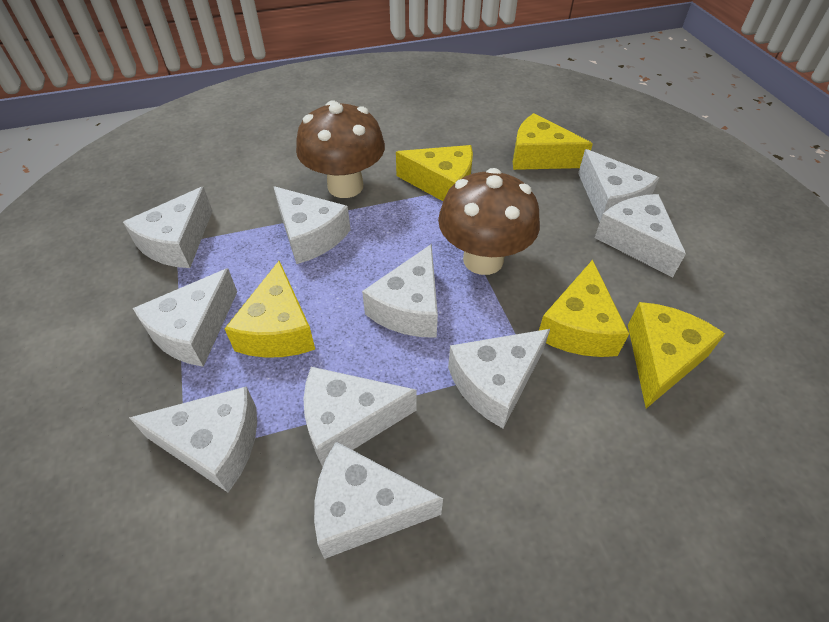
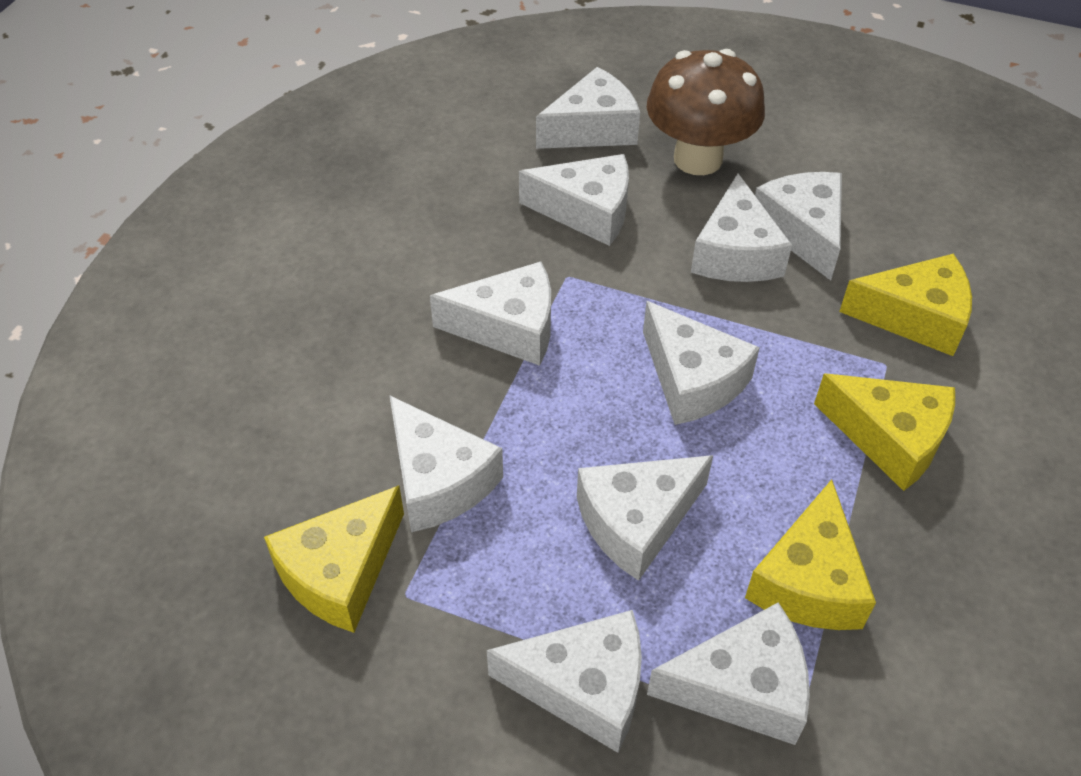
brown mushroom: 2 -> 1
yellow cheese: 5 -> 4

